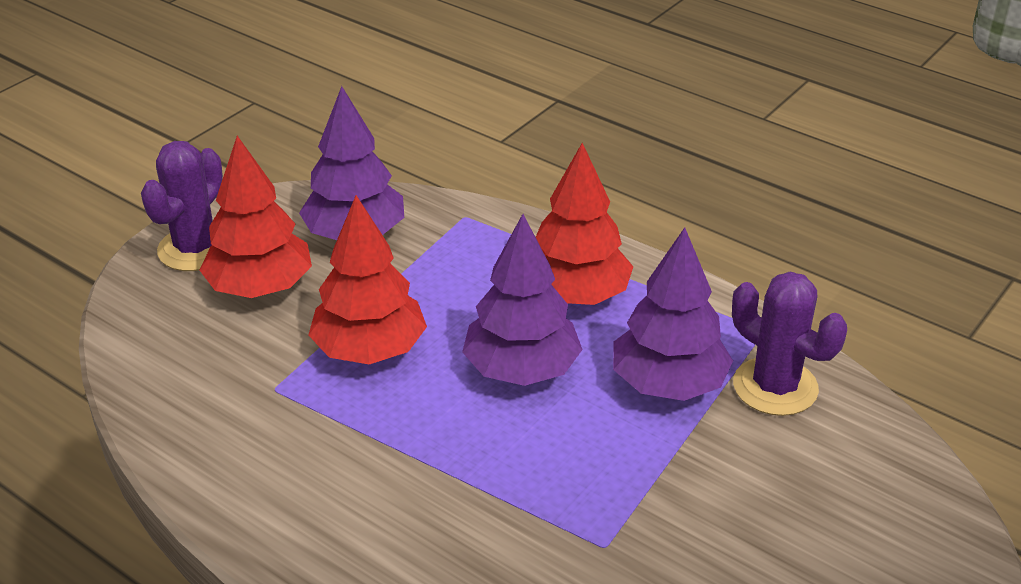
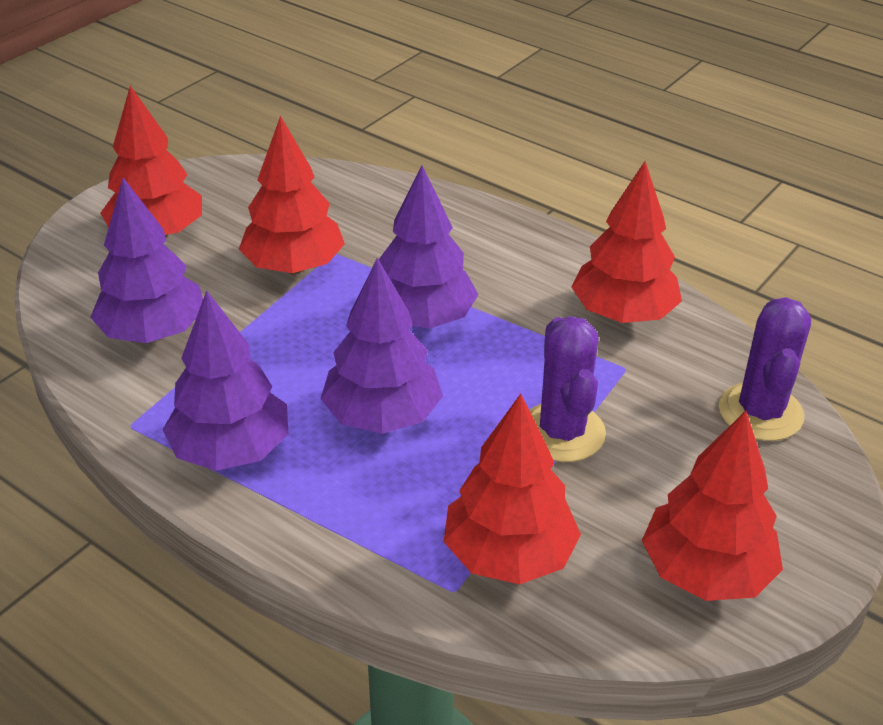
purple tree: 3 -> 4
red tree: 3 -> 5

